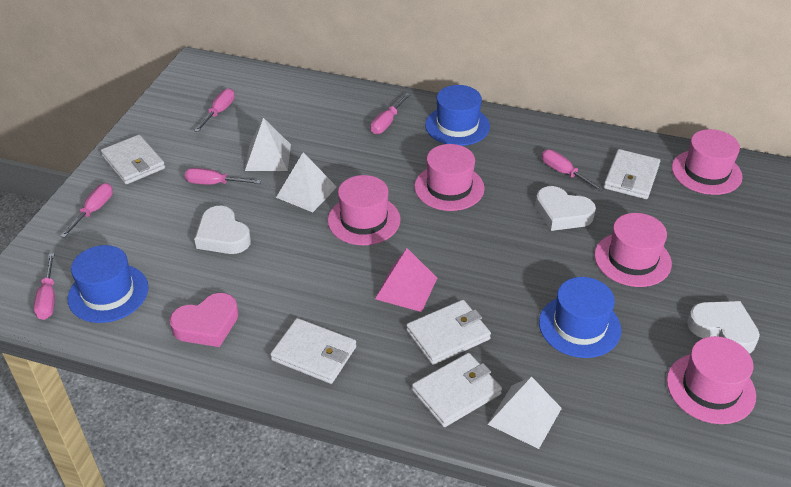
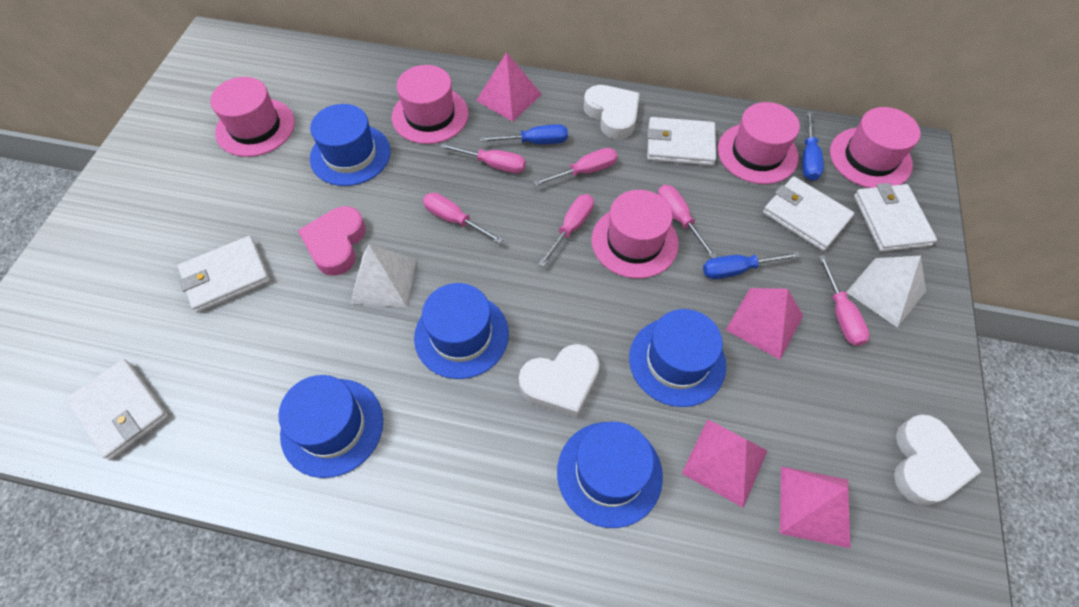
blue hat: 3 -> 5
blue screwdriver: 0 -> 3
pink pyramid: 1 -> 4
white pyramid: 3 -> 2

